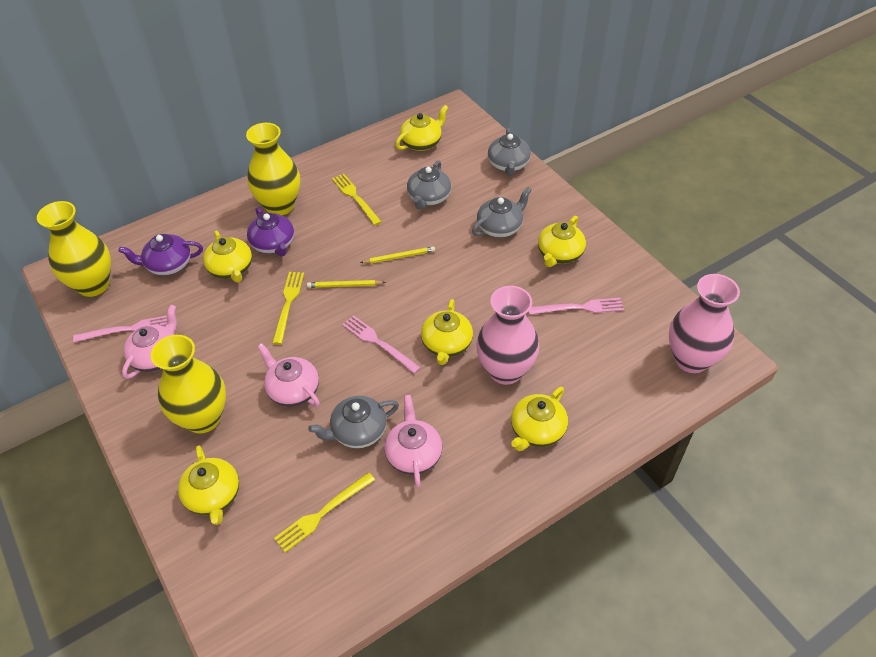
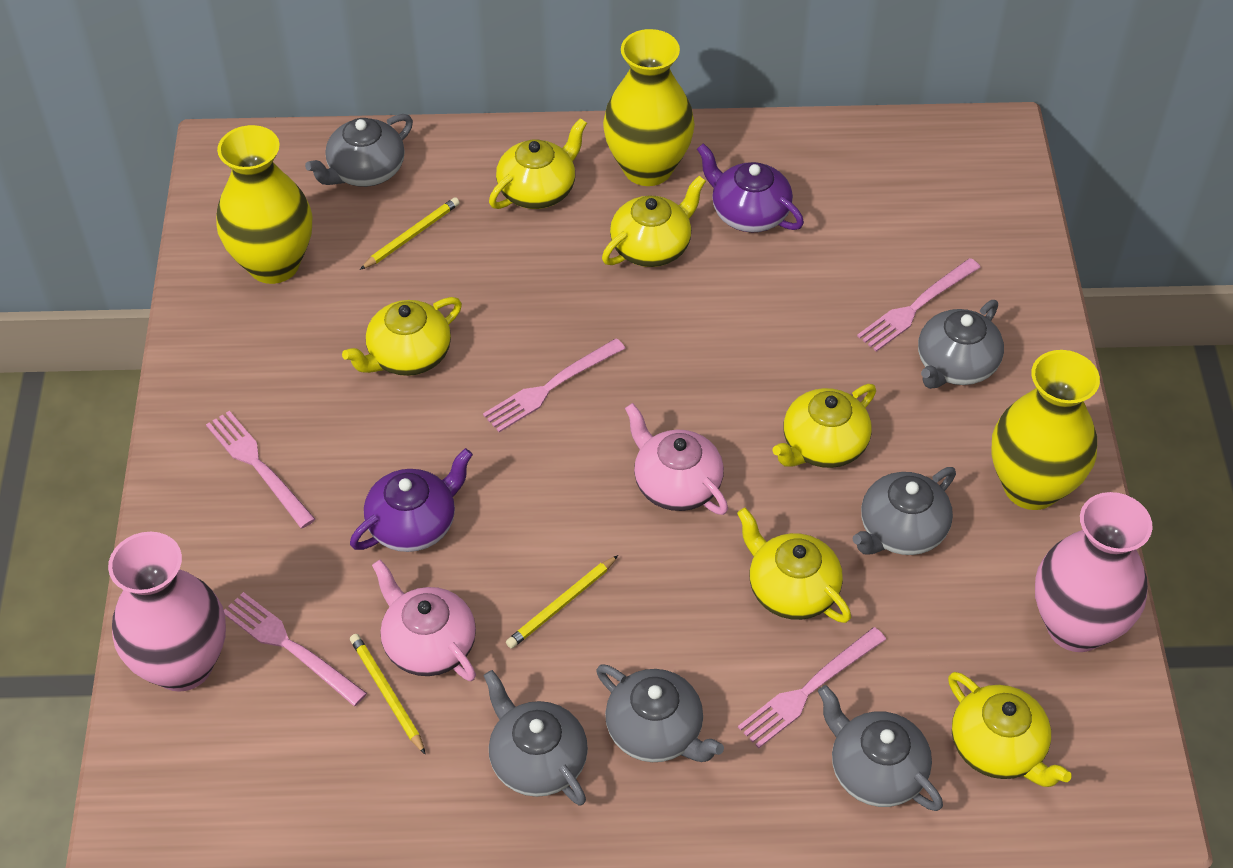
grey teapot: 4 -> 6
pink fork: 3 -> 5
pink teapot: 3 -> 2
yellow fork: 3 -> 0
yellow pencil: 2 -> 3

